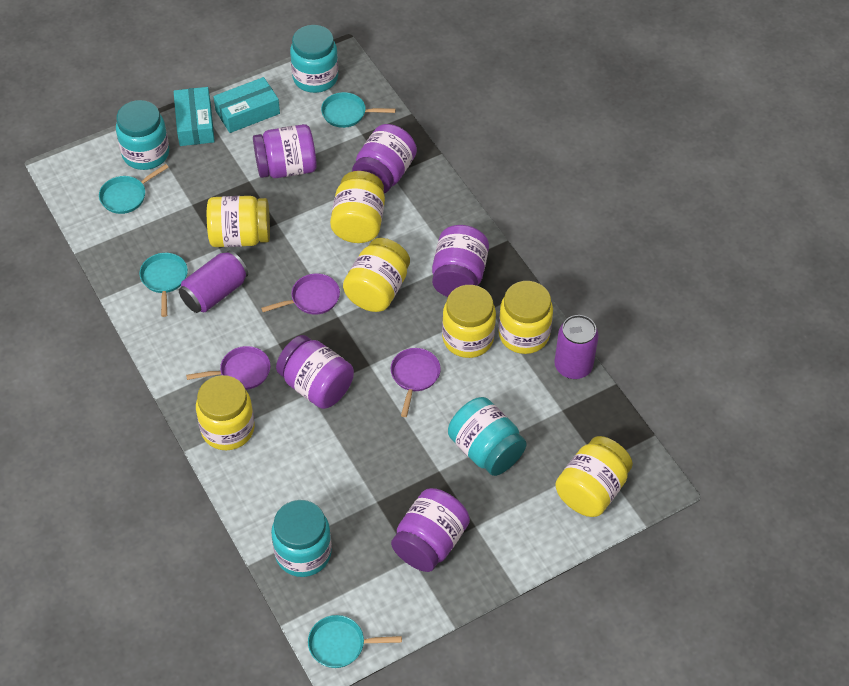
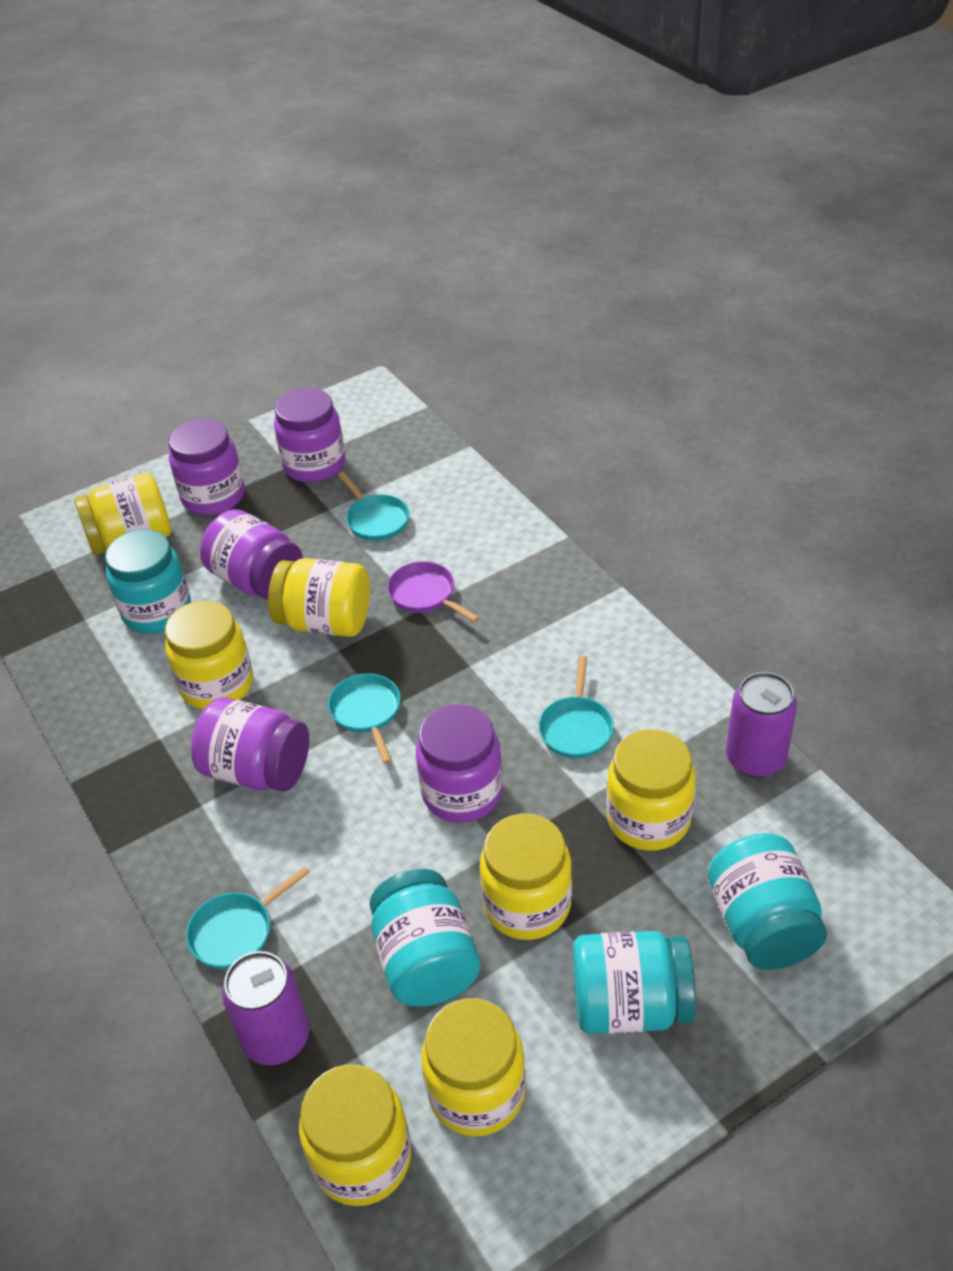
purple pan: 3 -> 1
turquoise box: 2 -> 0

